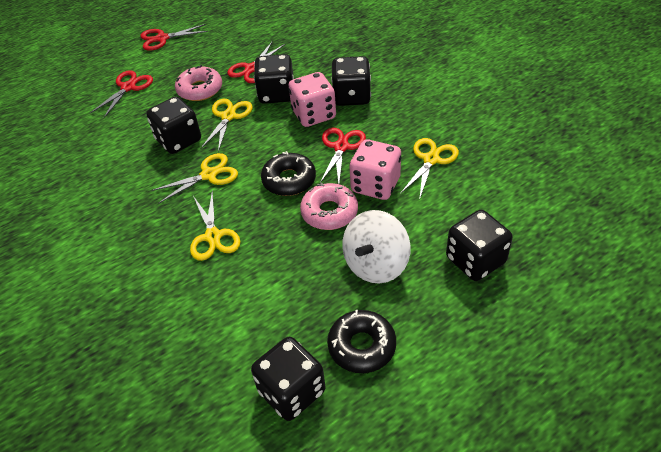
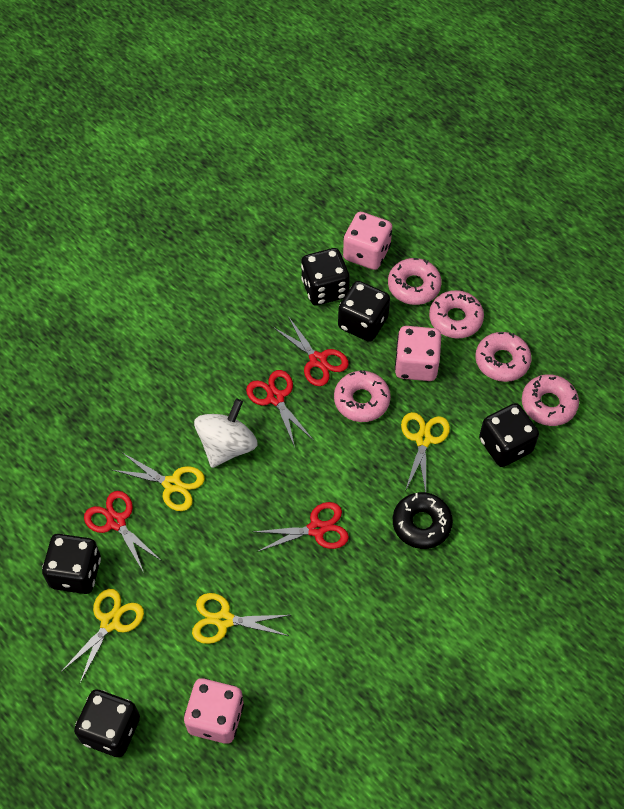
black donut: 2 -> 1
pink dice: 2 -> 3
pink donut: 2 -> 5

